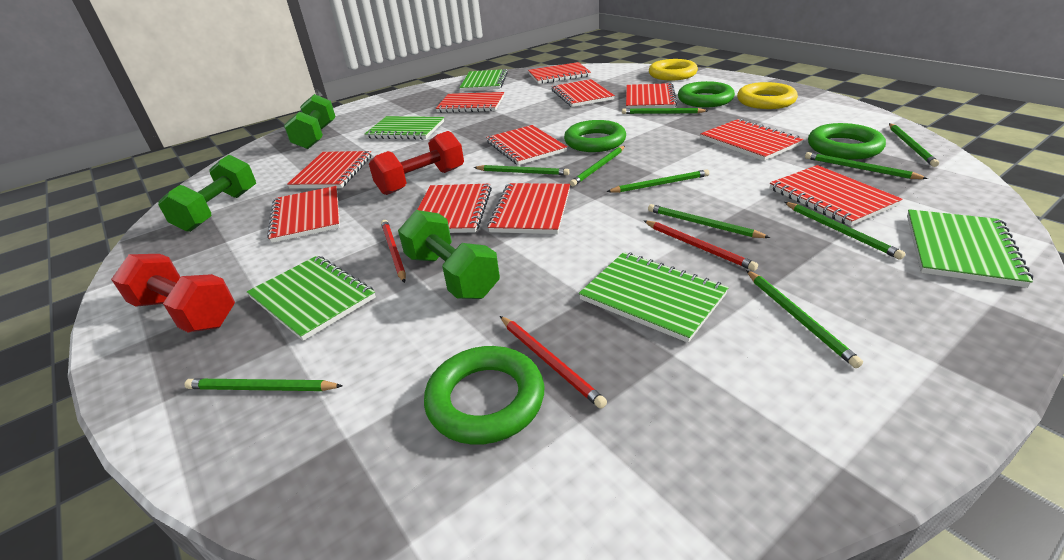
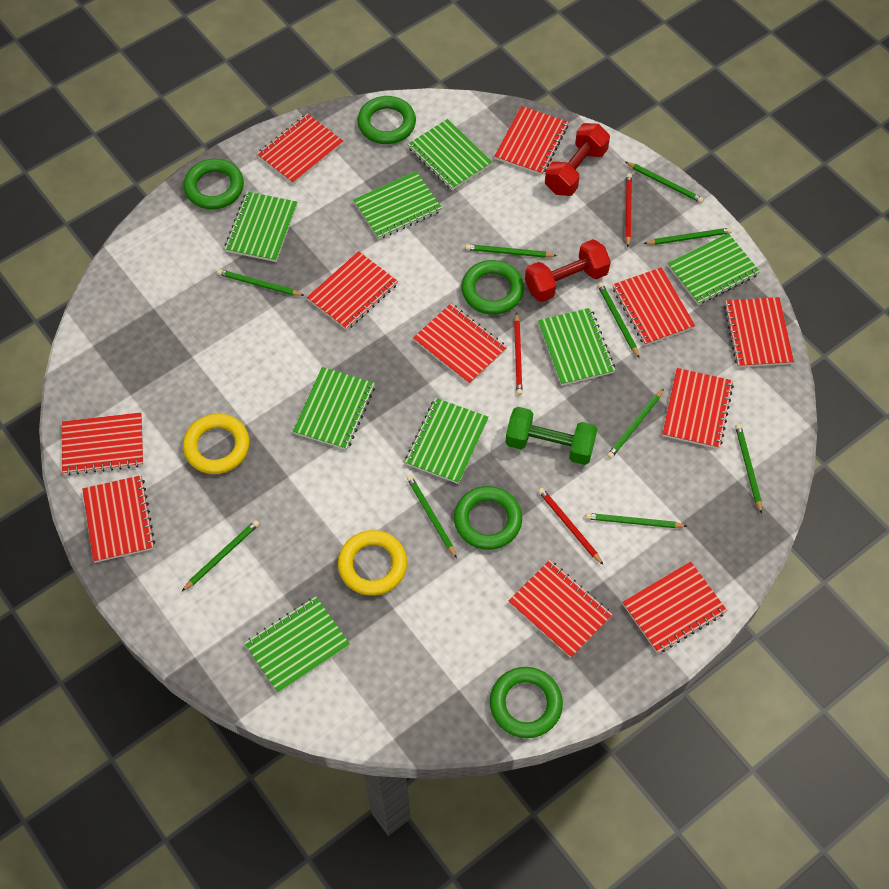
green dumbbell: 3 -> 1
green notebook: 5 -> 8
green ring: 4 -> 5

